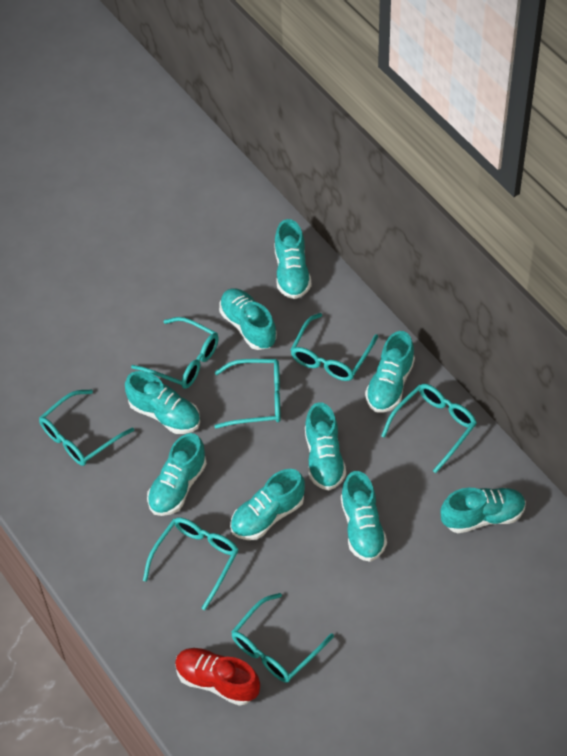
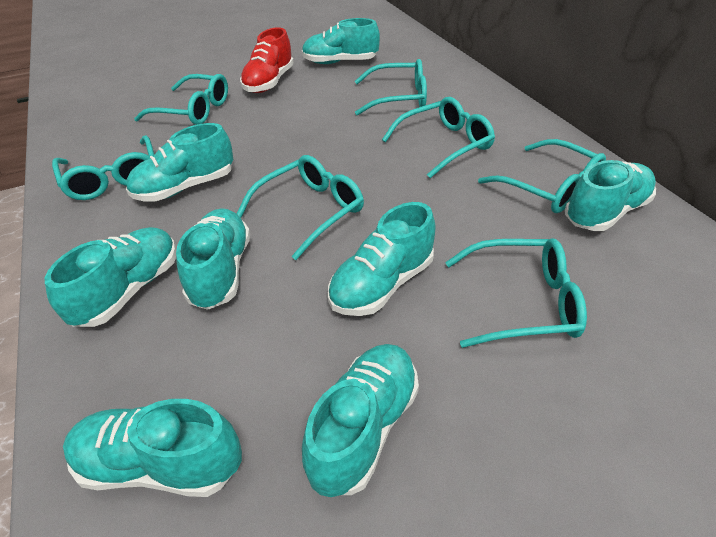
turquoise shoe: 9 -> 8

